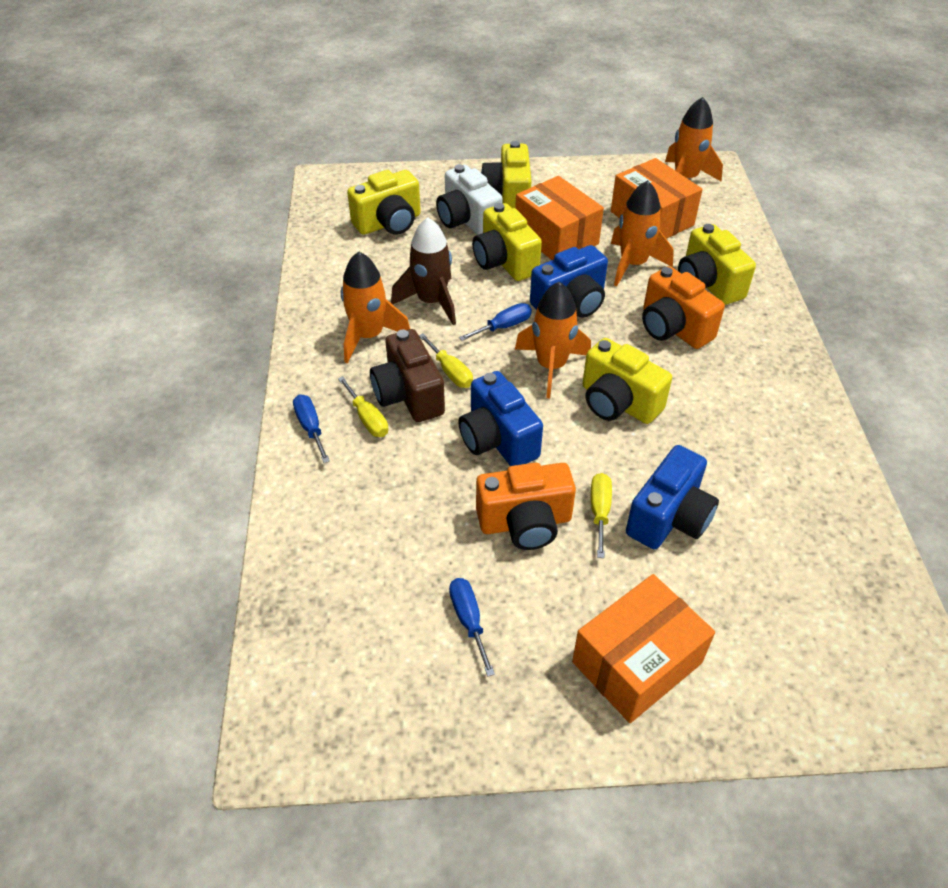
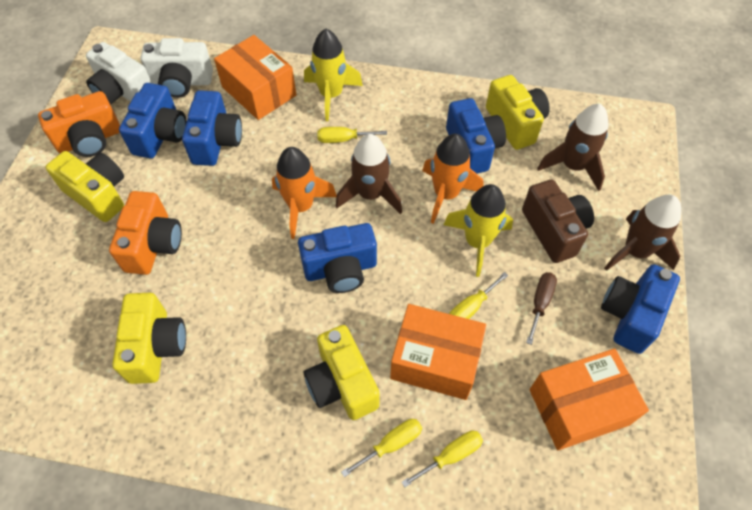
blue camera: 3 -> 5
blue screwdriver: 3 -> 0
brown rocket: 1 -> 3
brown screwdriver: 0 -> 1
orange rocket: 4 -> 2
white camera: 1 -> 2
yellow camera: 5 -> 4
yellow rocket: 0 -> 2
yellow screwdriver: 3 -> 4

